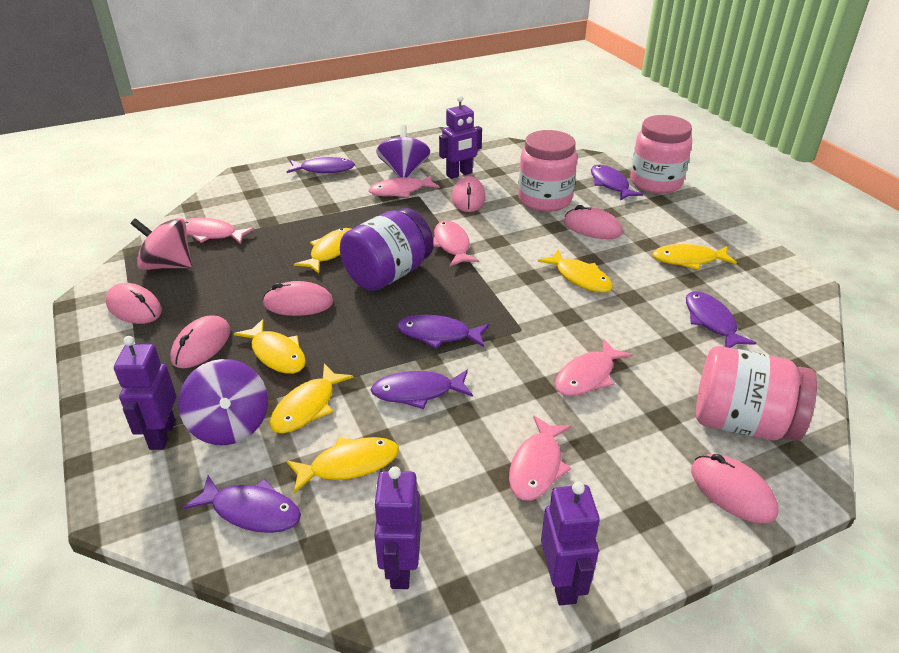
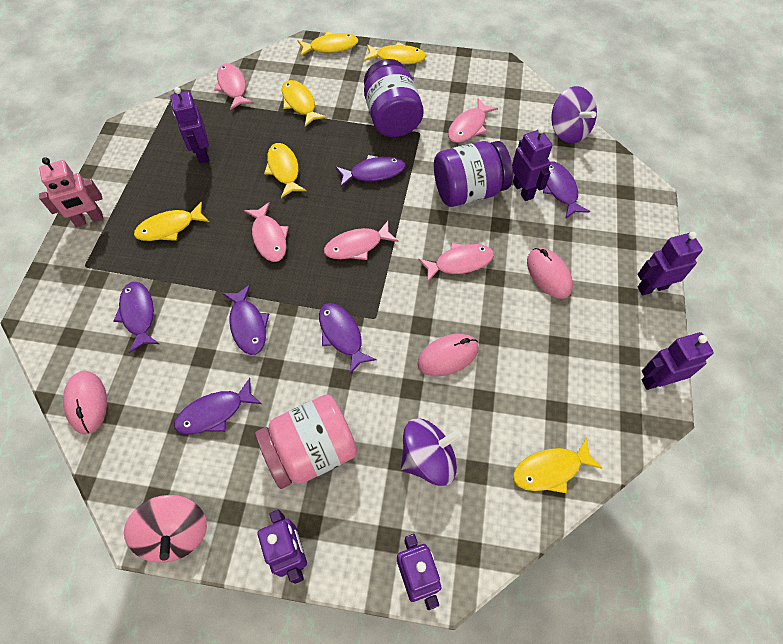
pink jar: 3 -> 1
pink mouse: 6 -> 3
pink robot: 0 -> 1
purple jar: 1 -> 2
purple robot: 4 -> 6

